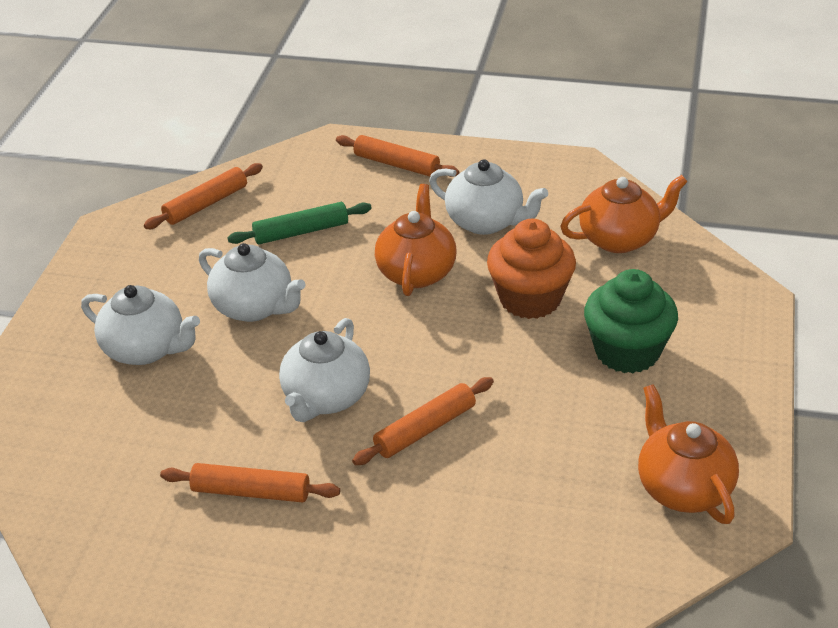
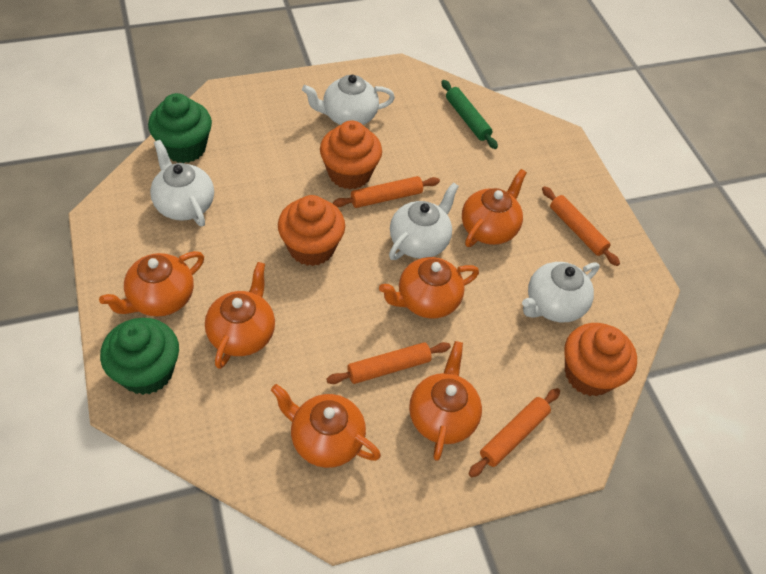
green cupcake: 1 -> 2
orange cupcake: 1 -> 3
orange teapot: 3 -> 6

